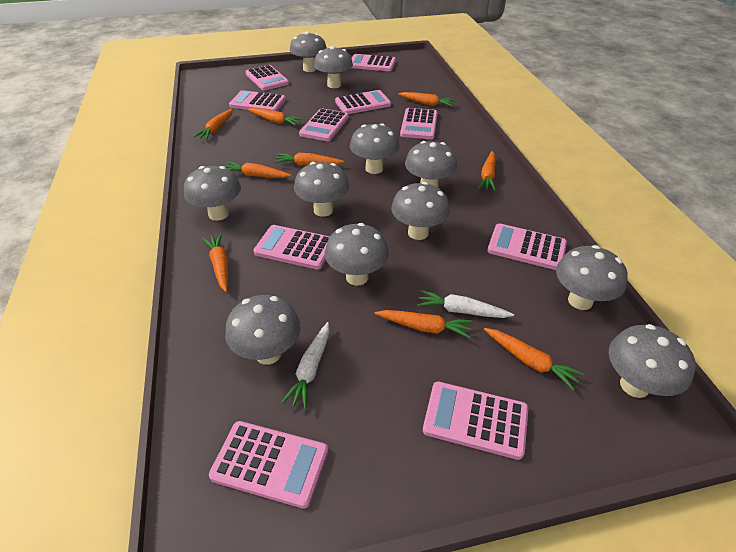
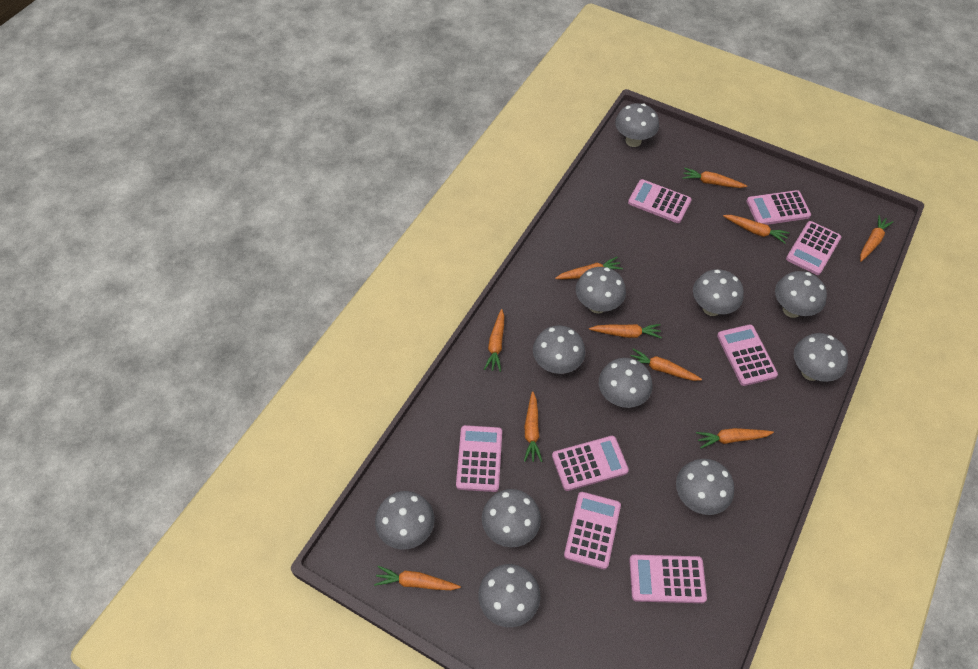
orange carrot: 9 -> 10
pink calculator: 10 -> 8
white carrot: 2 -> 0

